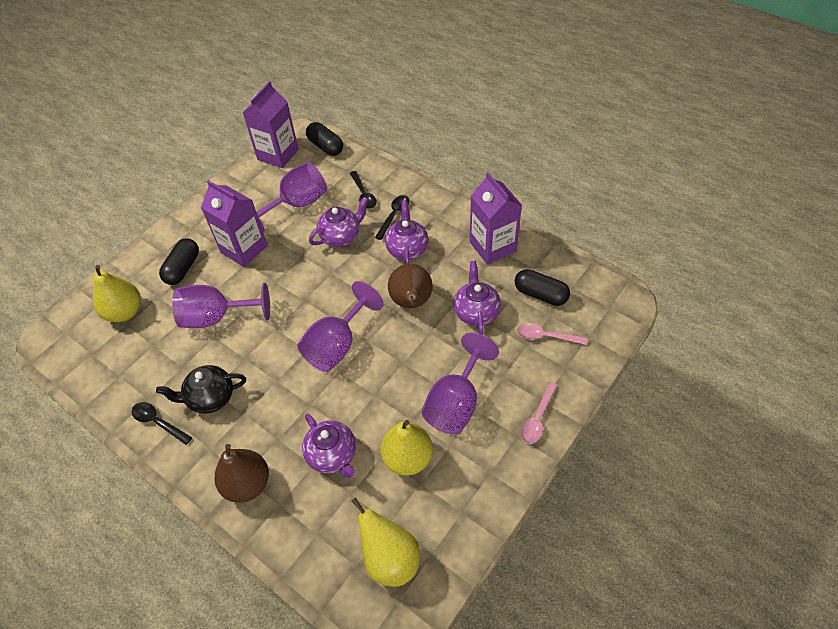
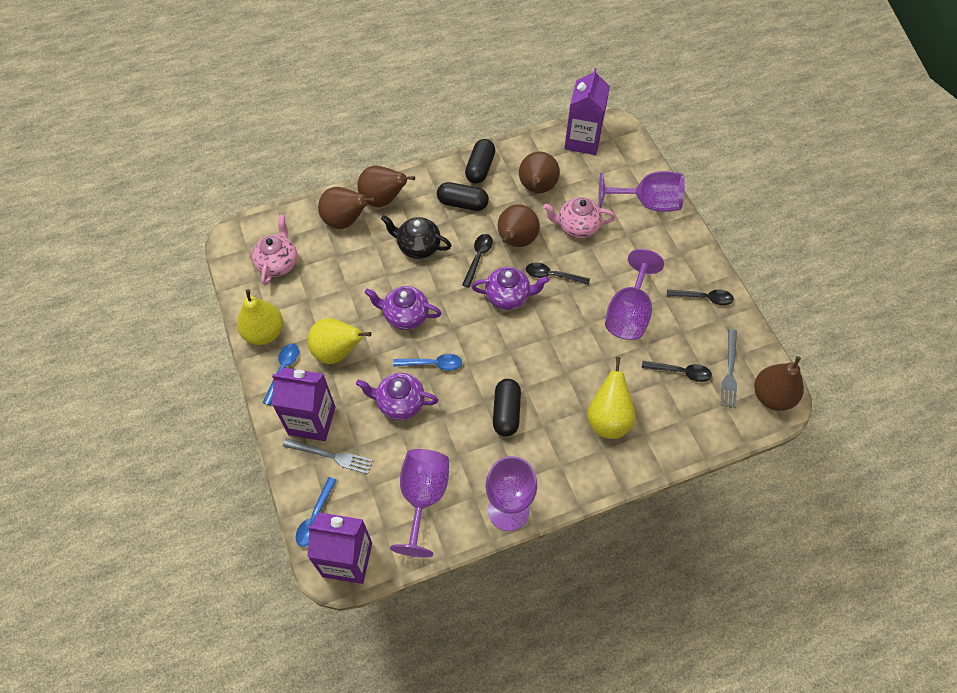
black spoon: 3 -> 4
blue spoon: 0 -> 3
brown pear: 2 -> 5
grey fork: 0 -> 2
pink spoon: 2 -> 0
pink teapot: 0 -> 2
purple teapot: 4 -> 3

